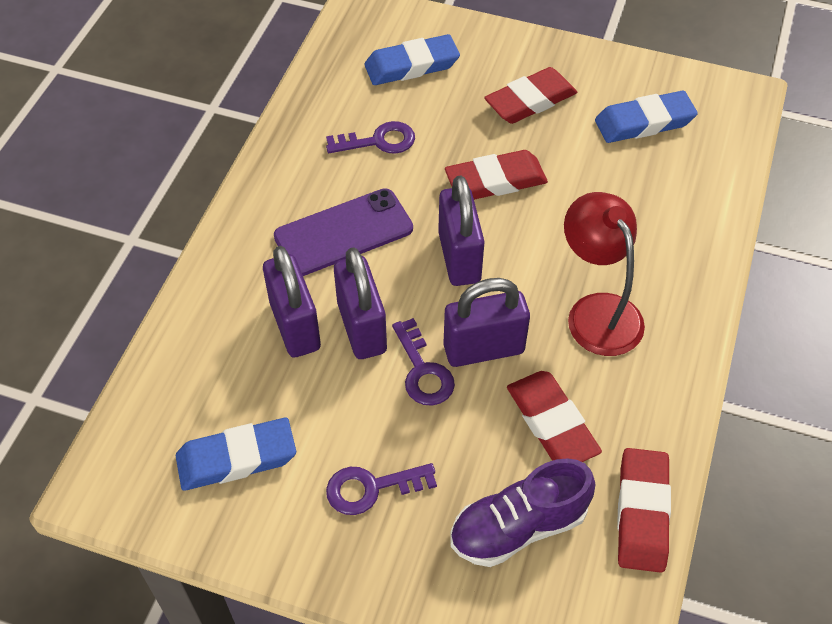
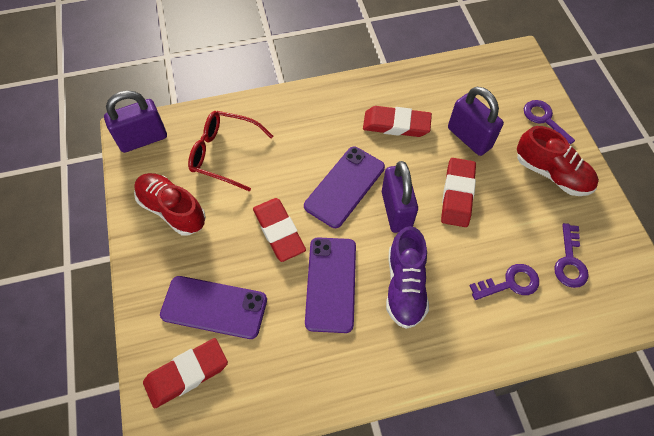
blue eraser: 3 -> 0
purple padlock: 4 -> 3
purple phone: 1 -> 3
red glasses: 0 -> 1
red lamp: 1 -> 0
red shoe: 0 -> 2

